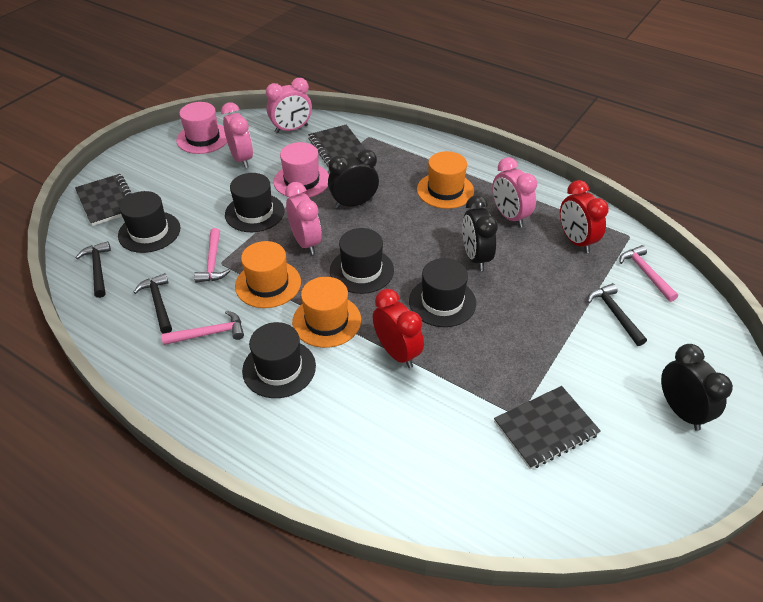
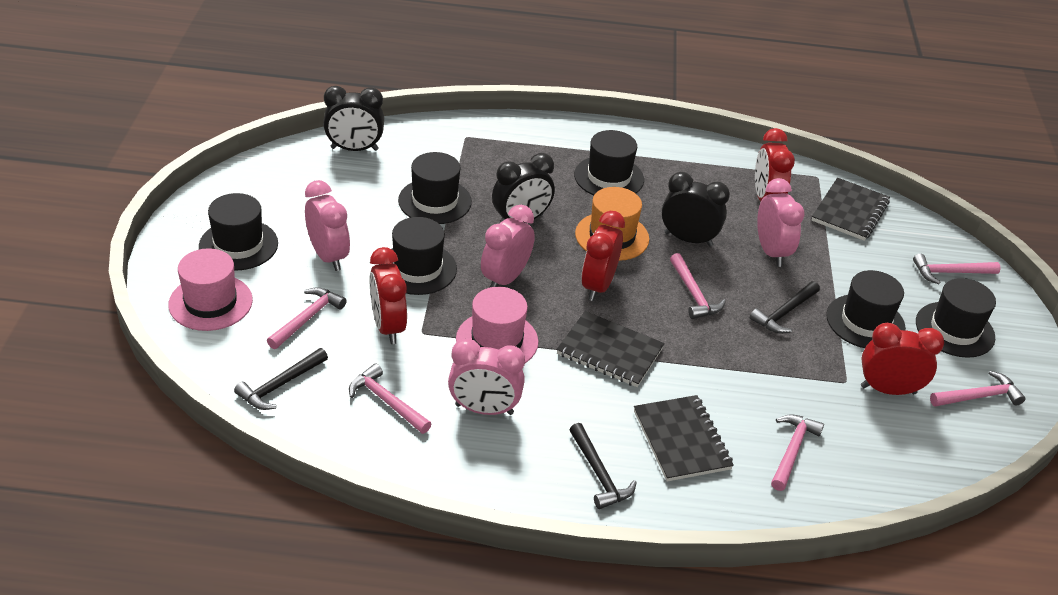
black hat: 5 -> 6
orange hat: 3 -> 1
pink hammer: 3 -> 6
red clock: 2 -> 4

